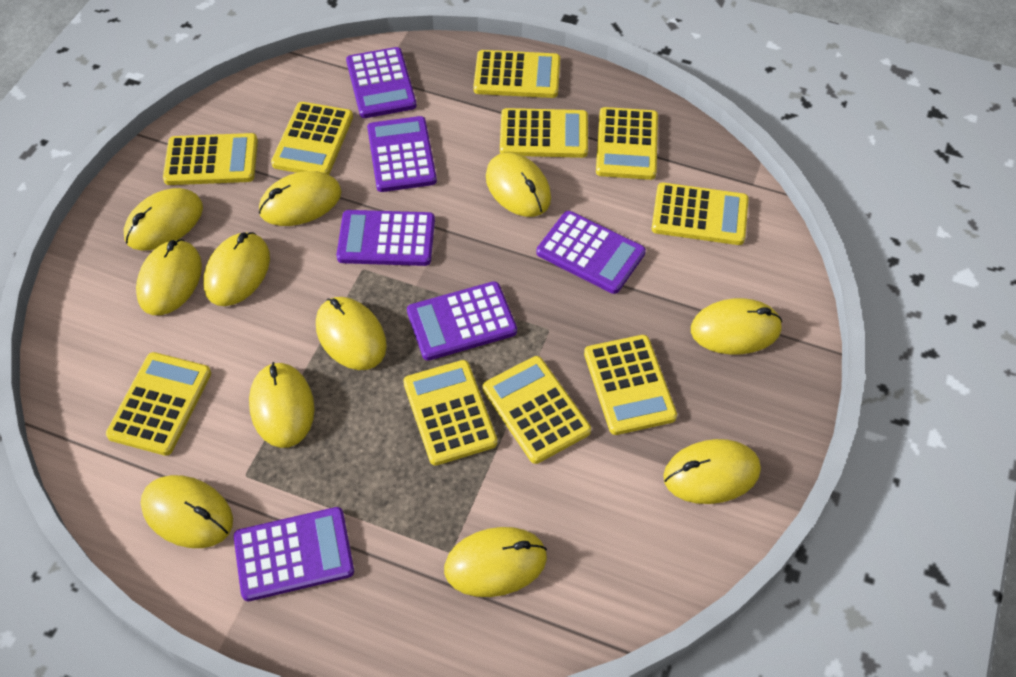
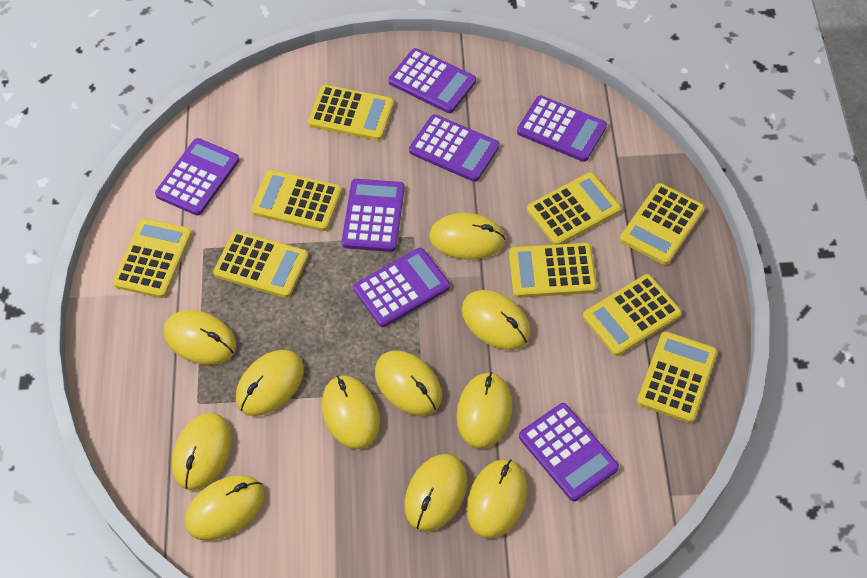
purple calculator: 6 -> 7
yellow calculator: 10 -> 9

